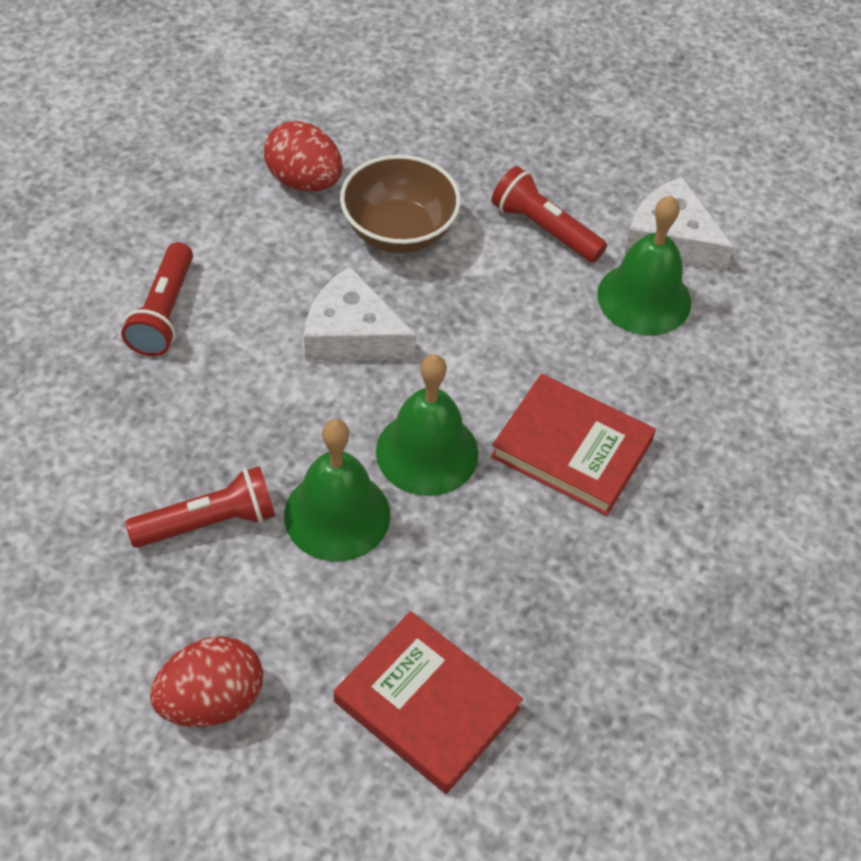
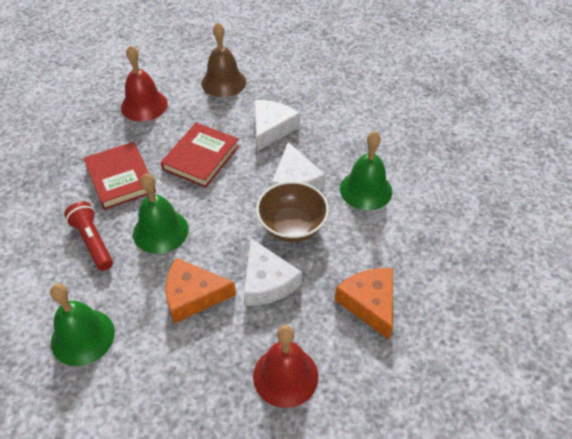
brown bell: 0 -> 1
orange cheese: 0 -> 2
red bell: 0 -> 2
red egg: 2 -> 0
red flashlight: 3 -> 1
white cheese: 2 -> 3

